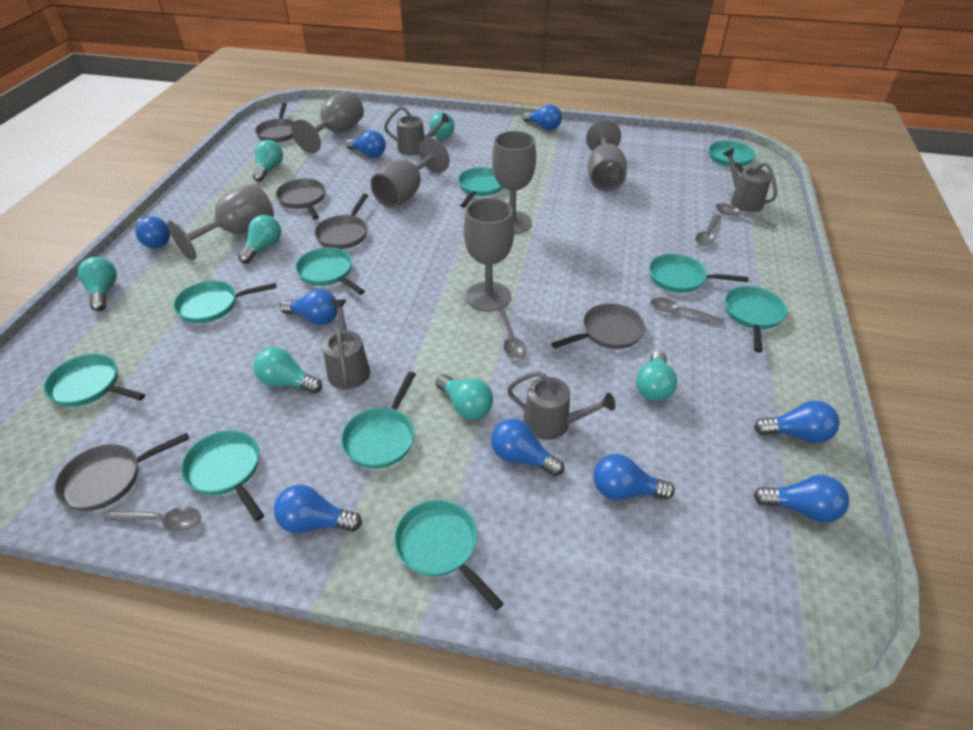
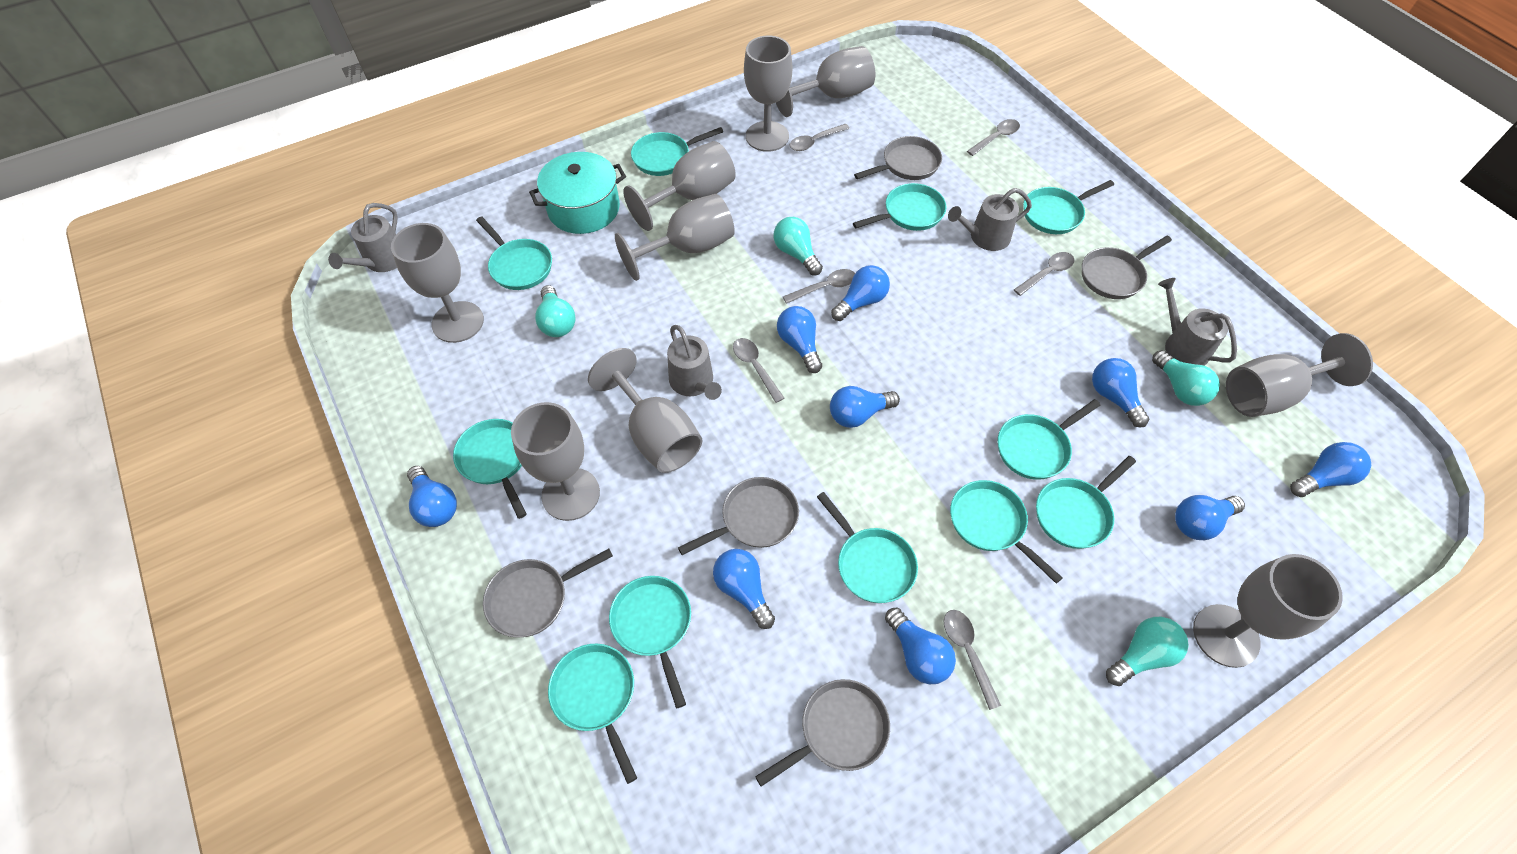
grey goblet: 6 -> 9
grey spoon: 5 -> 6
turquoise light bulb: 7 -> 4
turquoise pan: 10 -> 11
turquoise pot: 0 -> 1

